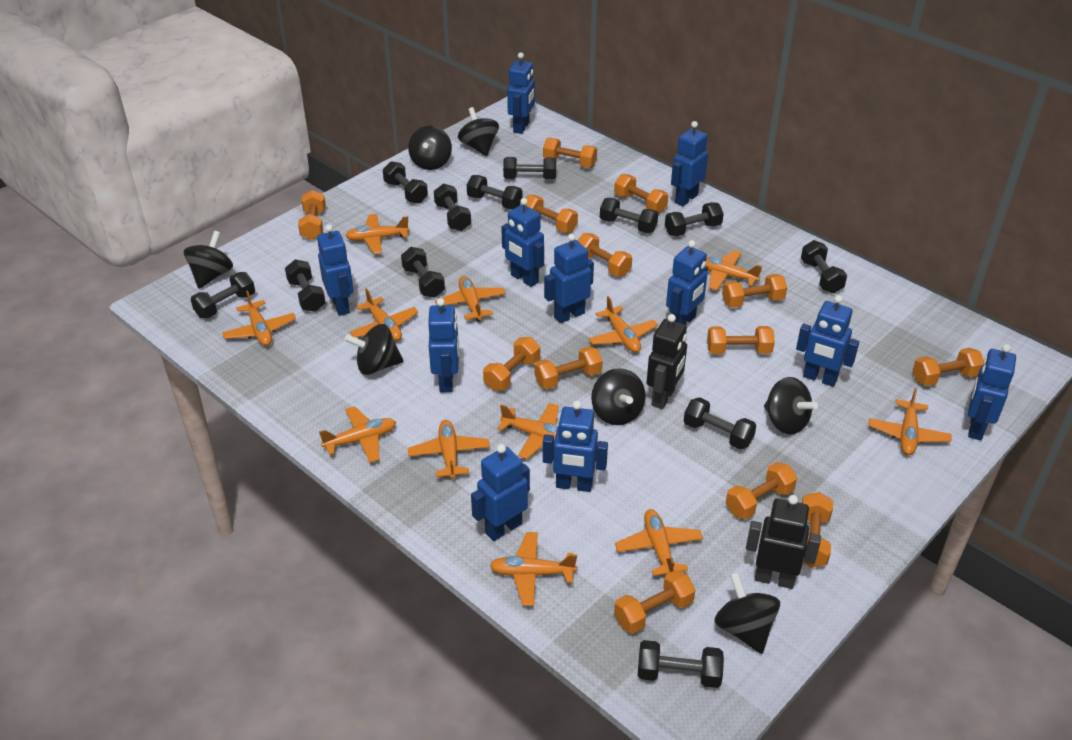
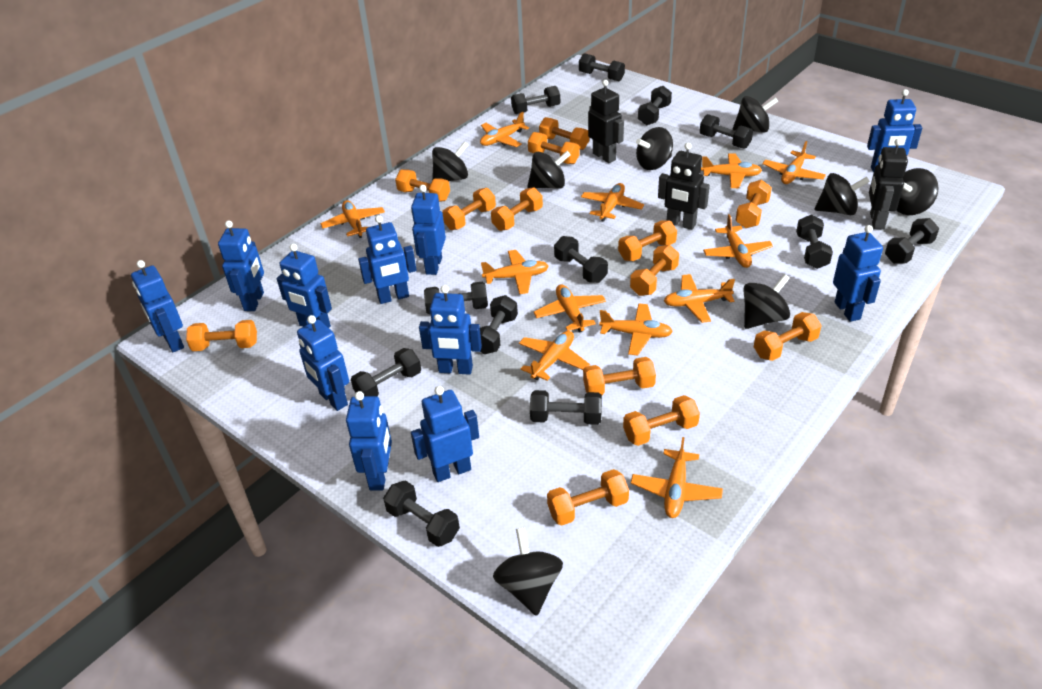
black robot: 2 -> 3
black spinning top: 7 -> 8

